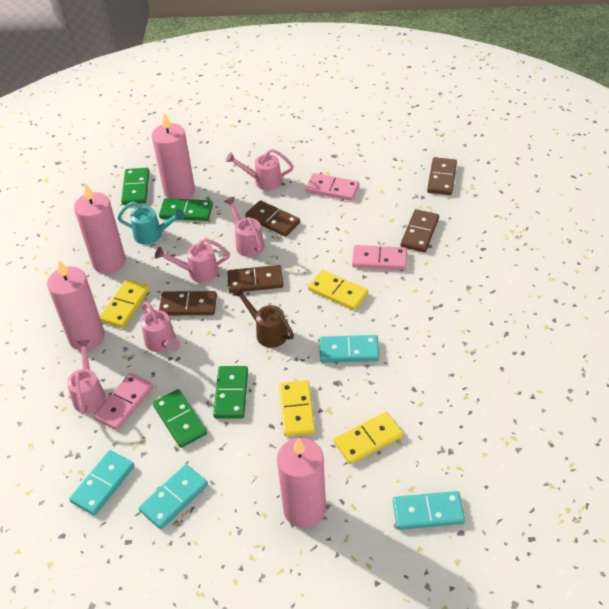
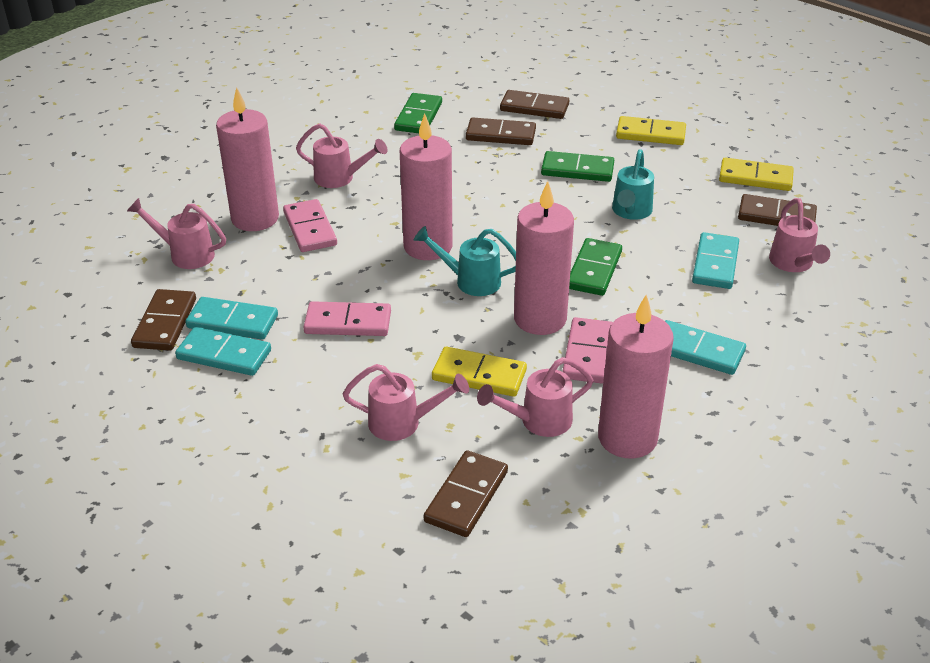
brown watering can: 1 -> 0
green domino: 4 -> 3
turquoise watering can: 1 -> 2
yellow domino: 4 -> 3

